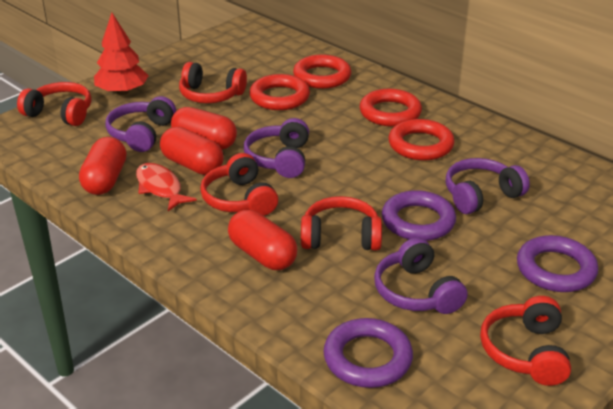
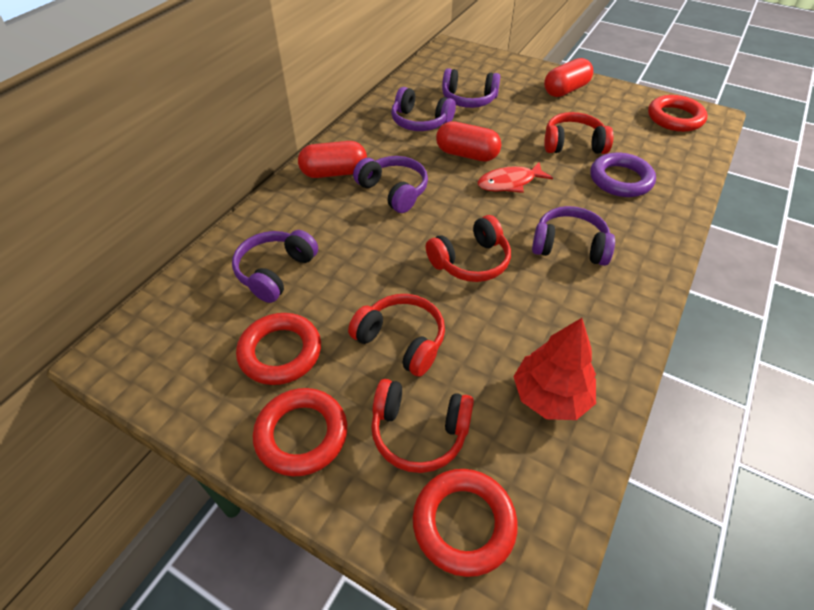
purple headphones: 4 -> 5
purple ring: 3 -> 1
red capsule: 4 -> 3
red headphones: 5 -> 4

